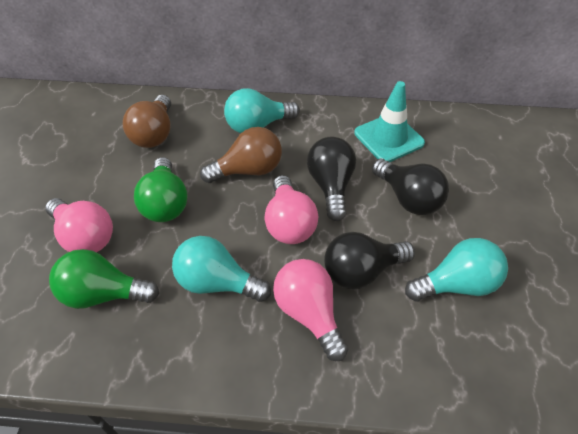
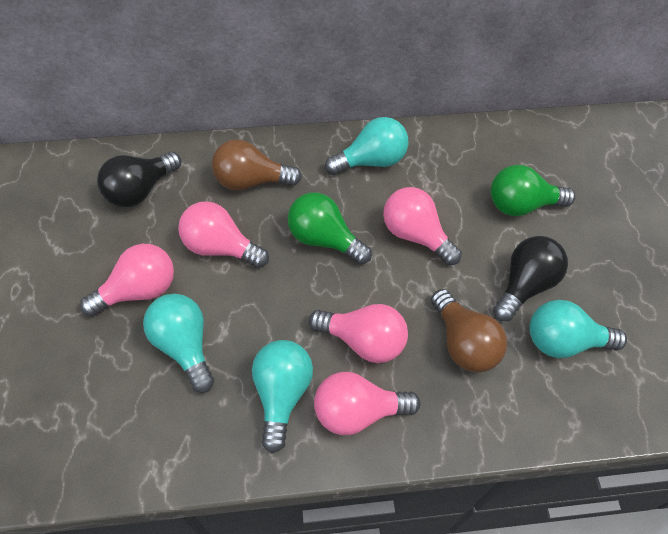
black light bulb: 3 -> 2
pink light bulb: 3 -> 5
turquoise light bulb: 3 -> 4
turquoise traffic cone: 1 -> 0

